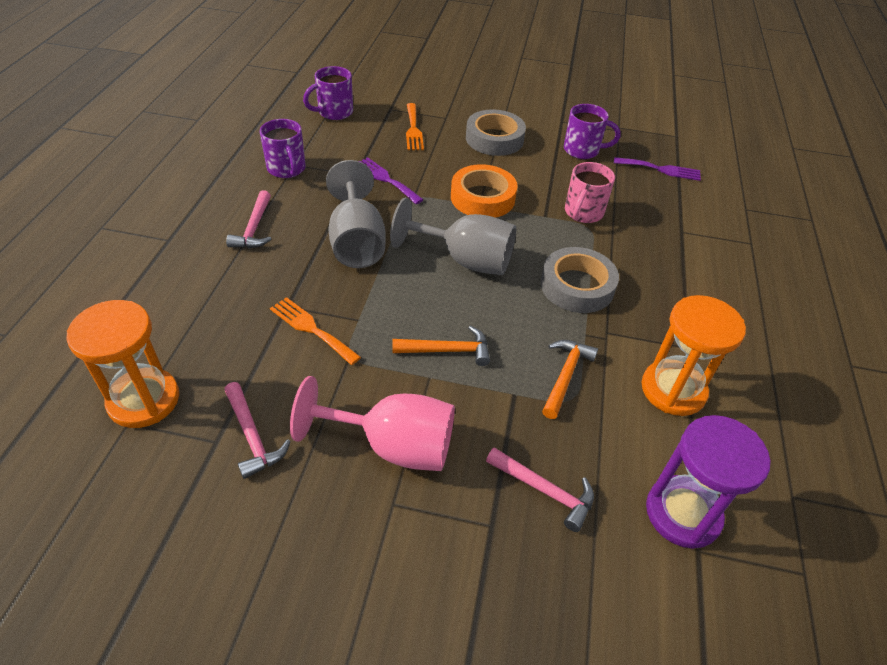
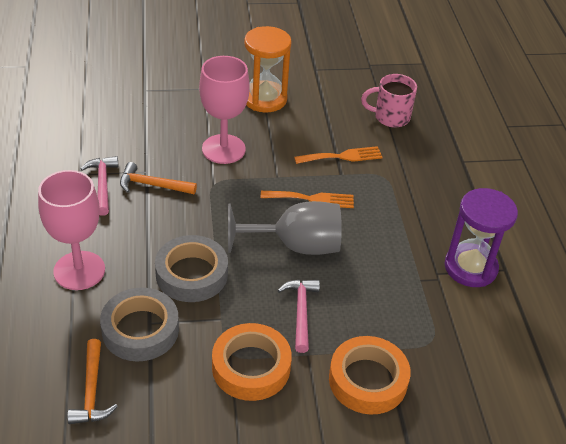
grey goblet: 2 -> 1
orange hourglass: 2 -> 1
orange tape: 1 -> 2
pink goblet: 1 -> 2
pink hammer: 3 -> 2
purple fork: 2 -> 0
purple mug: 3 -> 0

